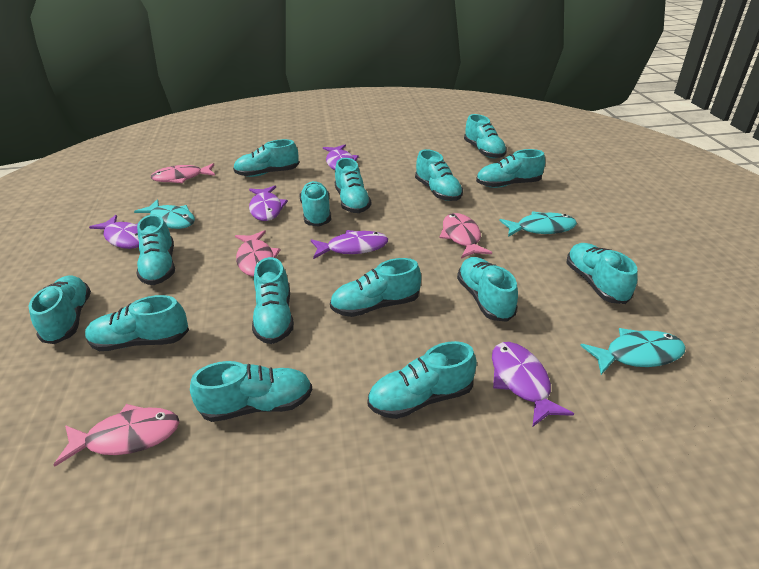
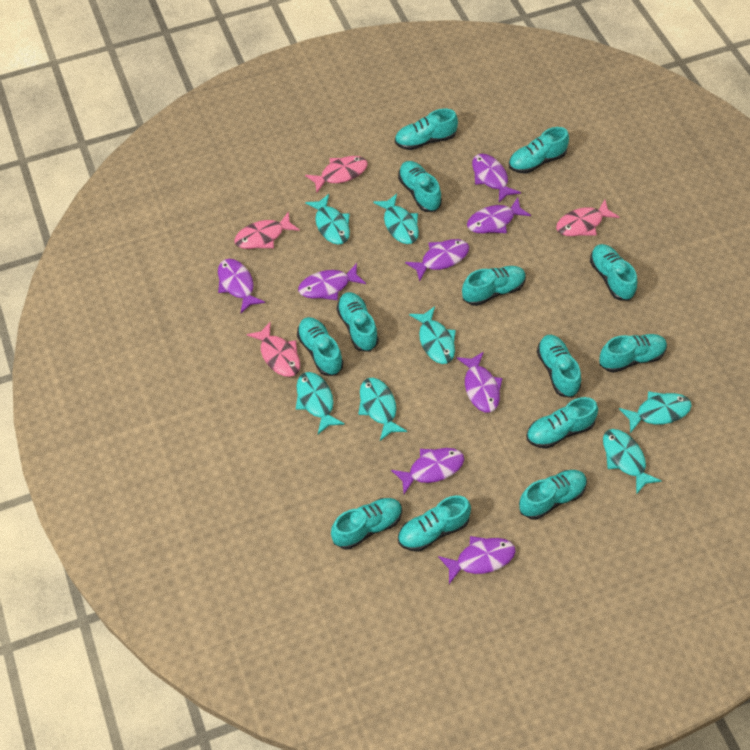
purple fish: 5 -> 8
turquoise fish: 3 -> 7
turquoise shoe: 15 -> 13

